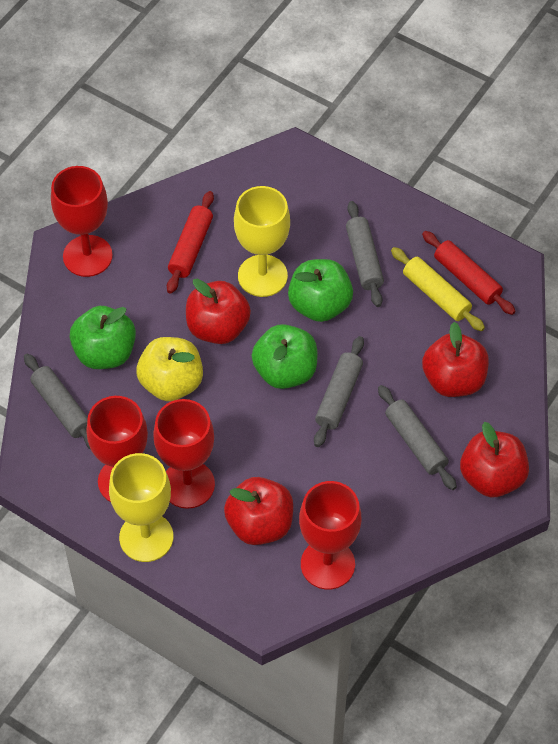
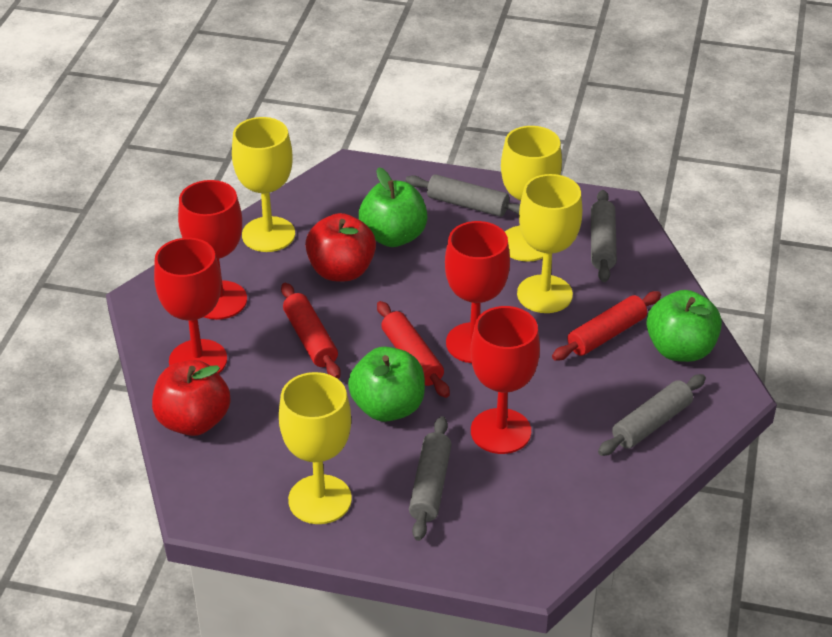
red apple: 4 -> 2
red rolling pin: 2 -> 3
yellow apple: 1 -> 0
yellow goblet: 2 -> 4
yellow rolling pin: 1 -> 0

